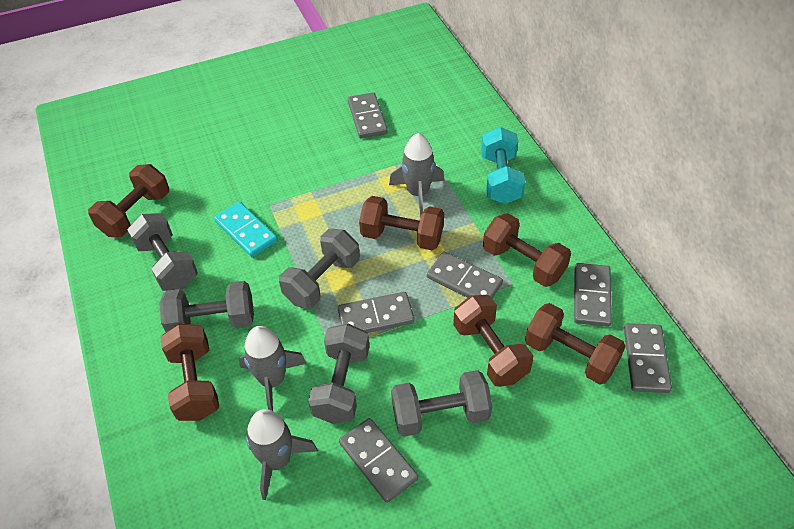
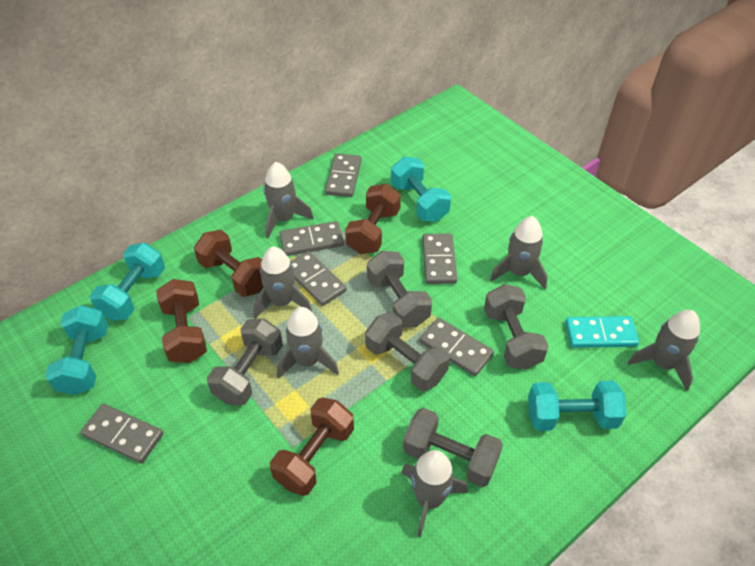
brown dumbbell: 6 -> 4
grey rocket: 3 -> 6
turquoise dumbbell: 1 -> 4

